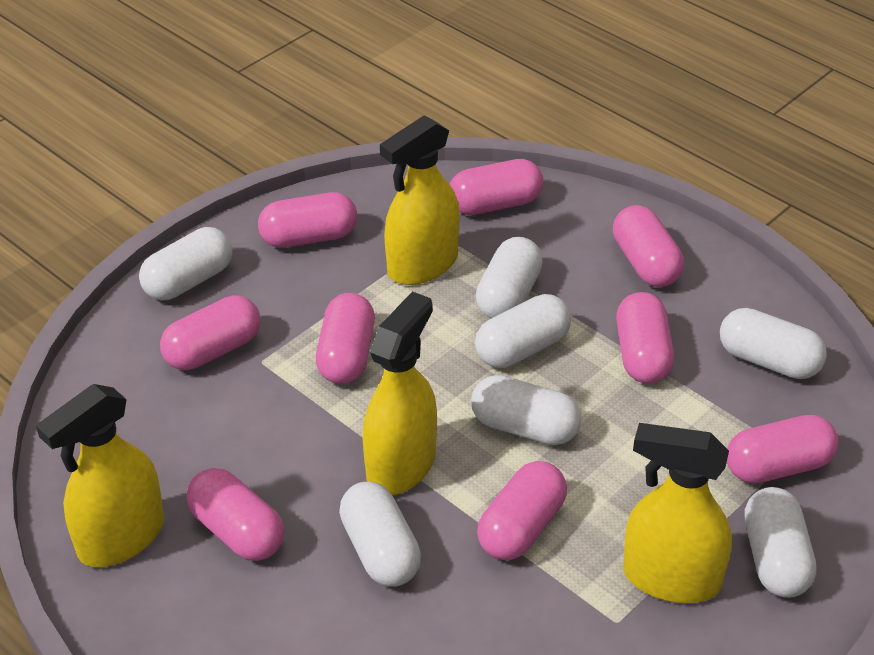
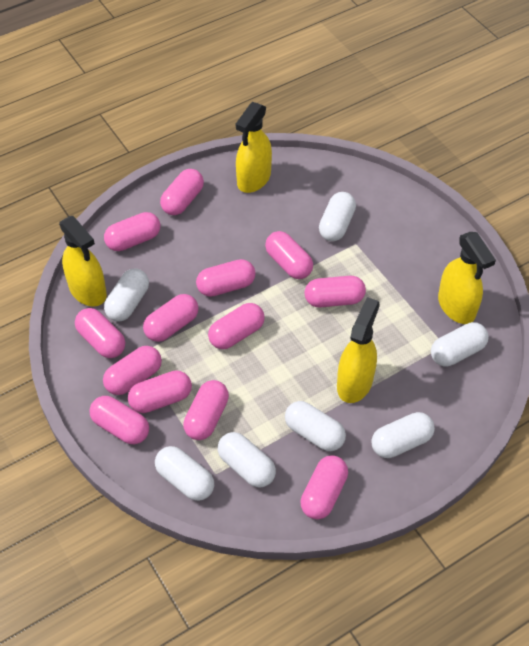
pink capsule: 9 -> 13

